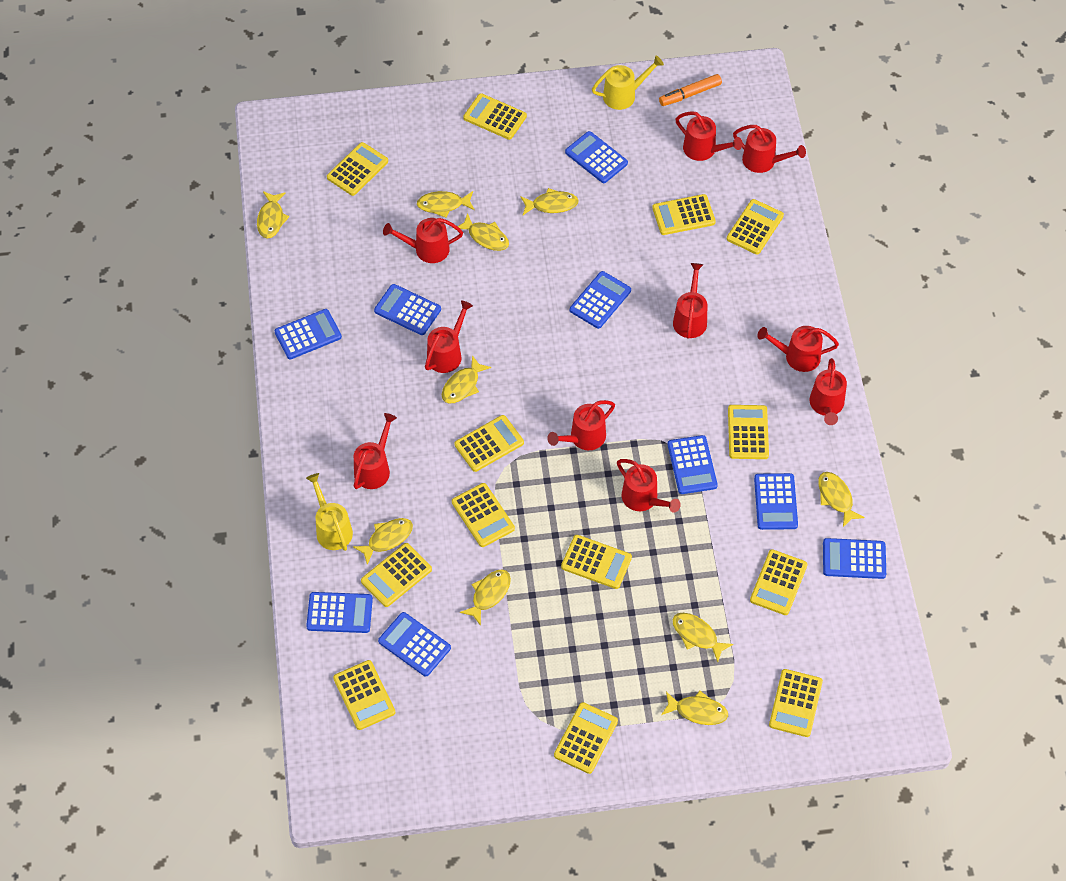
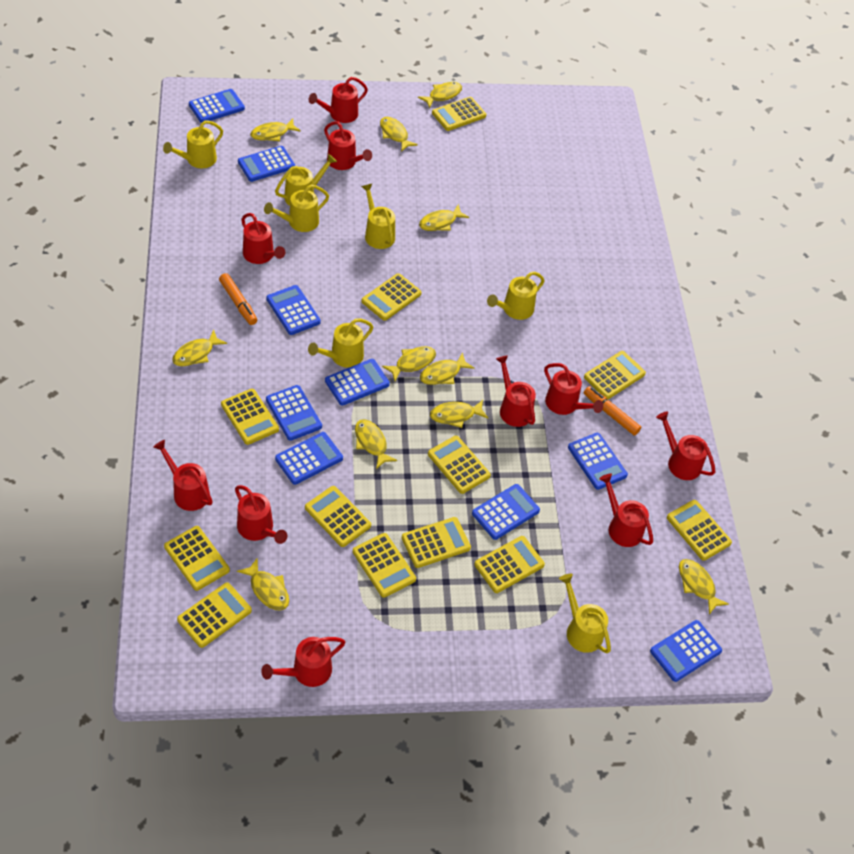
orange marker: 1 -> 2
yellow calculator: 13 -> 12
yellow fish: 10 -> 11
yellow watering can: 2 -> 7

